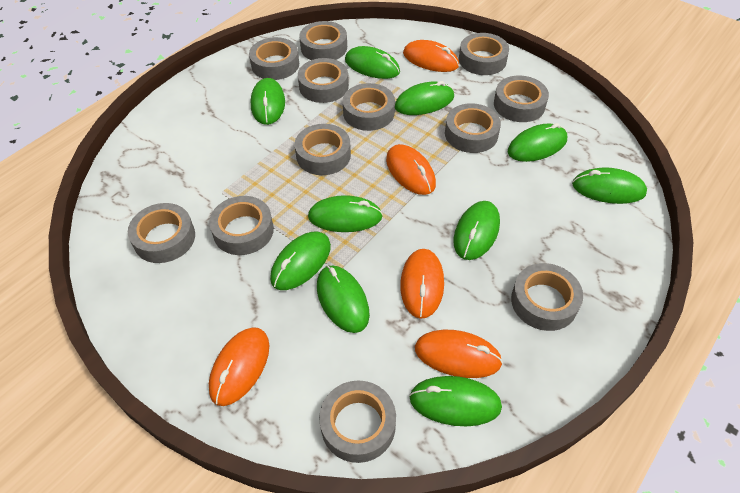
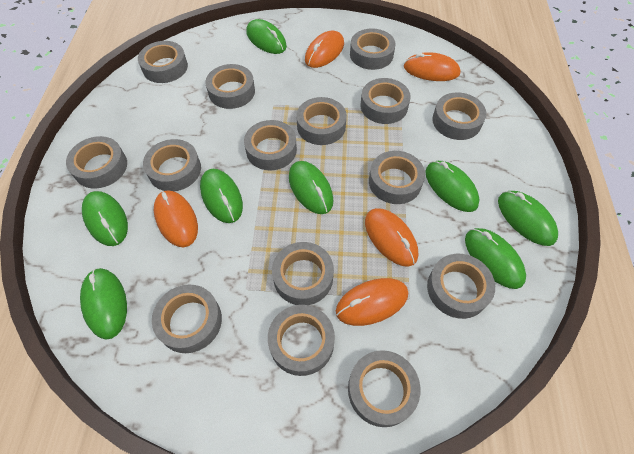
green mouse: 10 -> 8
grey tape: 12 -> 15

